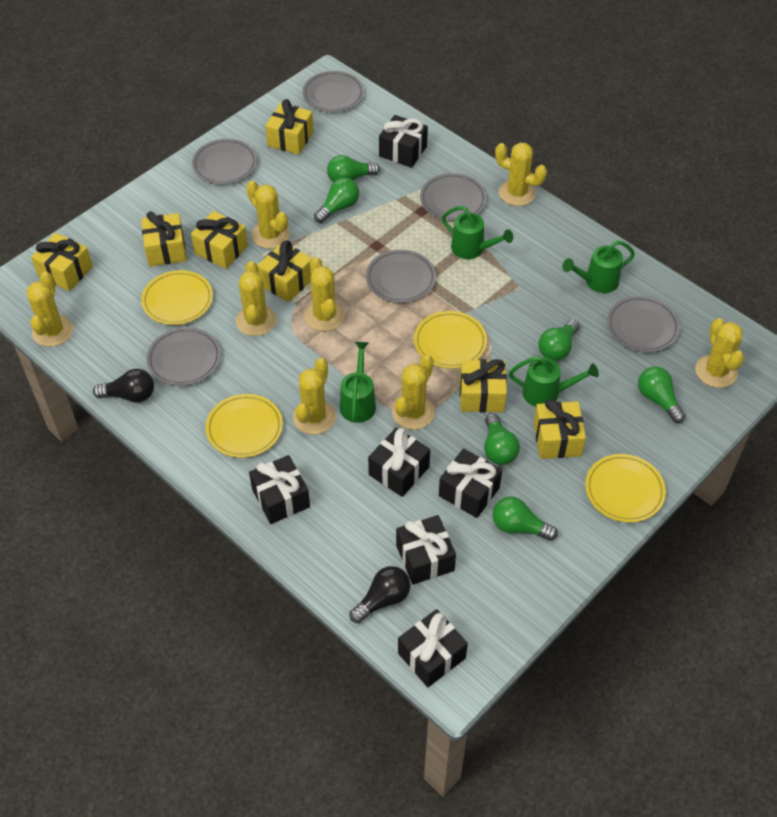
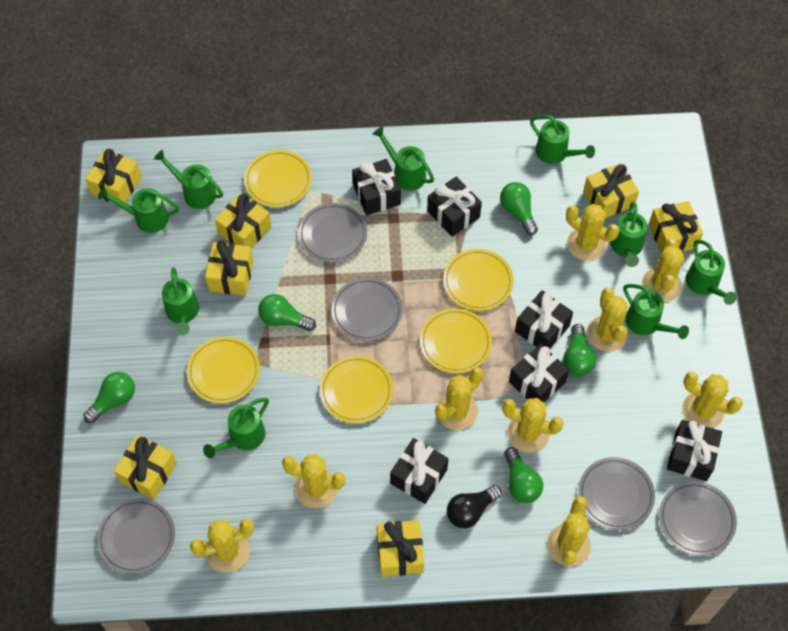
black light bulb: 2 -> 1
green light bulb: 6 -> 5
green watering can: 4 -> 9
grey plate: 6 -> 5
yellow cactus: 8 -> 9
yellow plate: 4 -> 5

